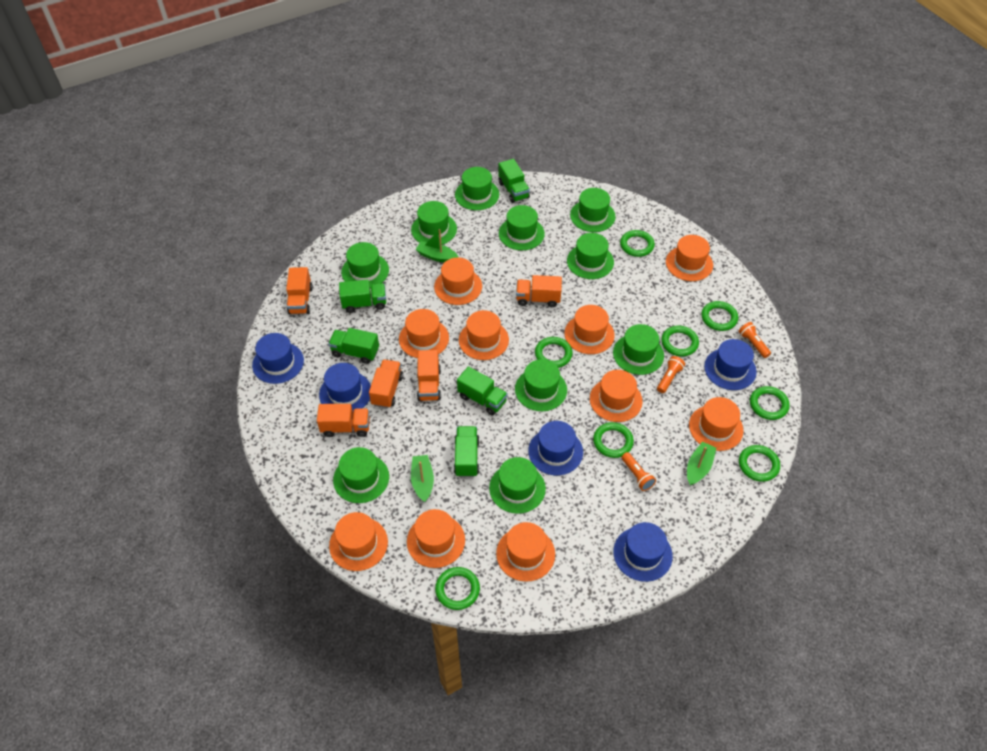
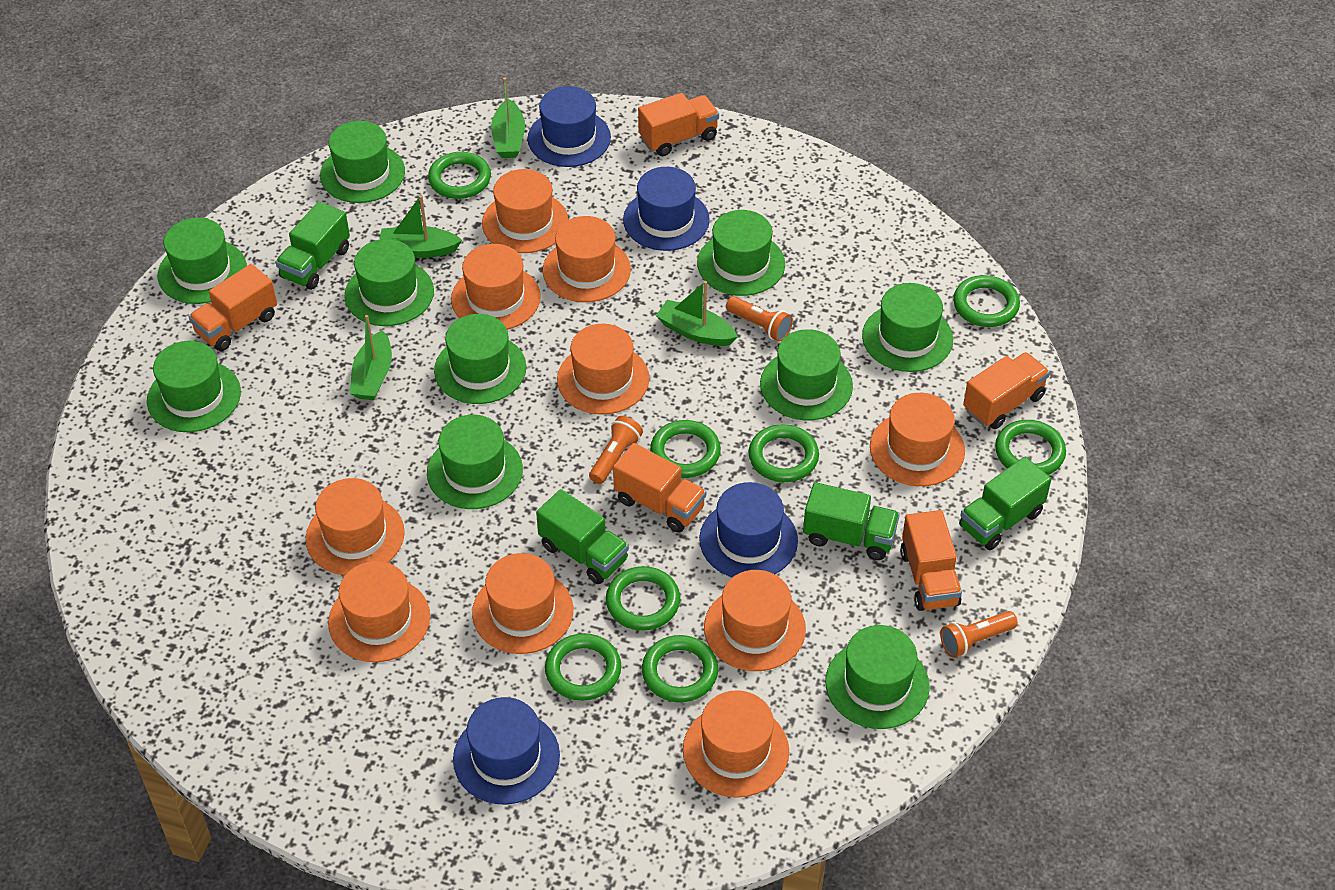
blue hat: 5 -> 4
green boat: 3 -> 4
green truck: 5 -> 4

